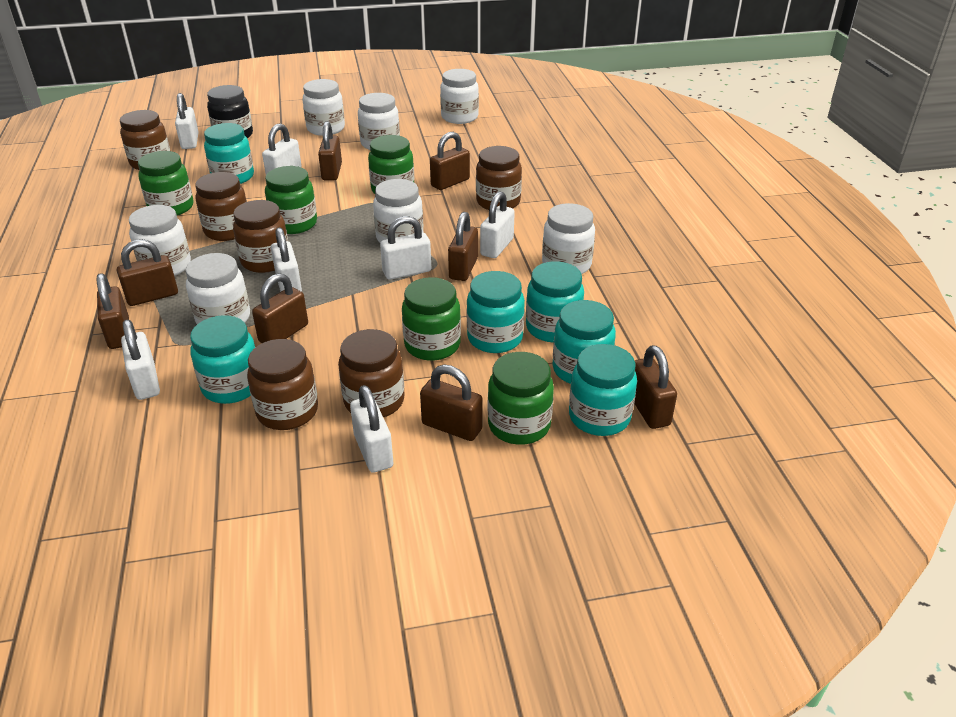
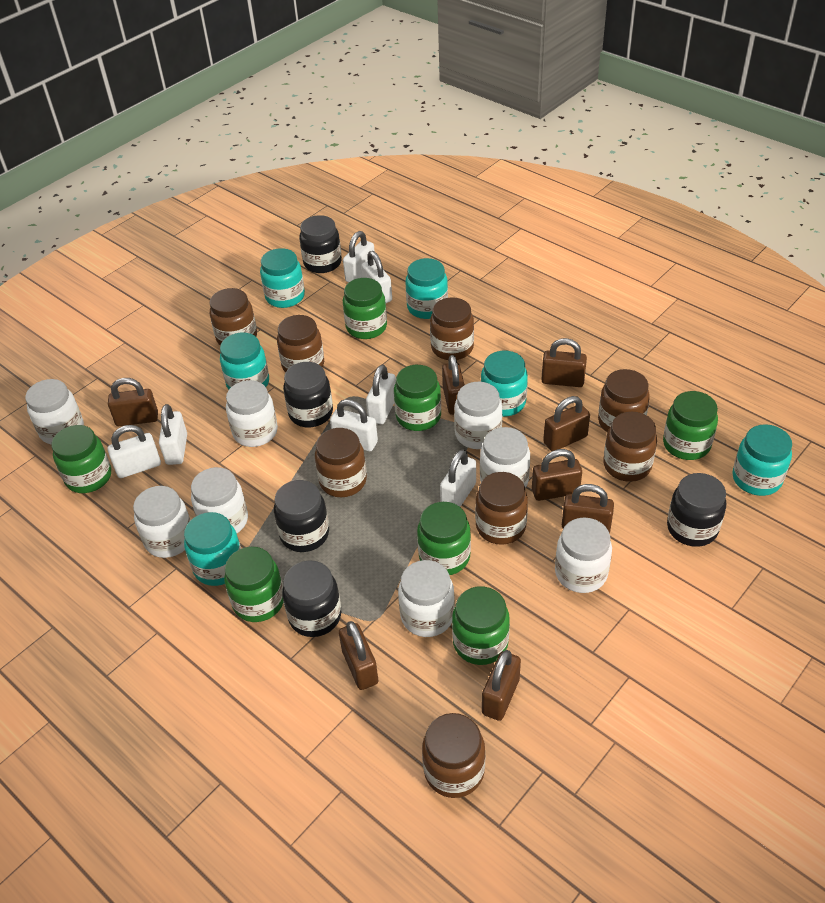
black jar: 1 -> 5
brown jar: 6 -> 8
green jar: 5 -> 7
white jar: 7 -> 8

